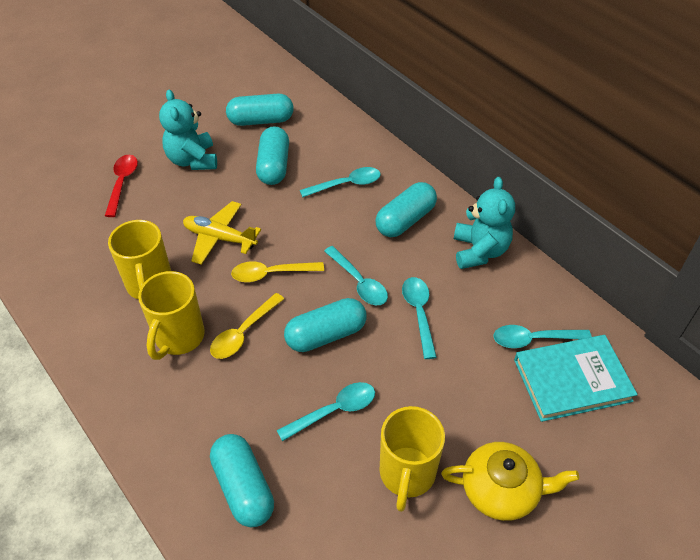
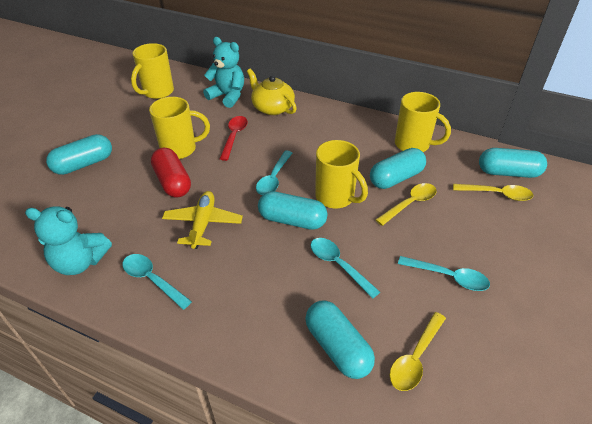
red capsule: 0 -> 1
turquoise book: 1 -> 0
turquoise spoon: 5 -> 4
yellow mug: 3 -> 4
yellow spoon: 2 -> 3

